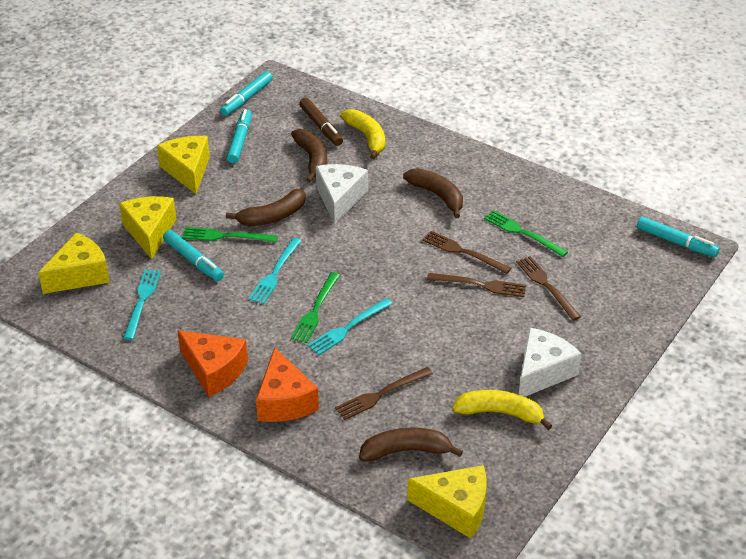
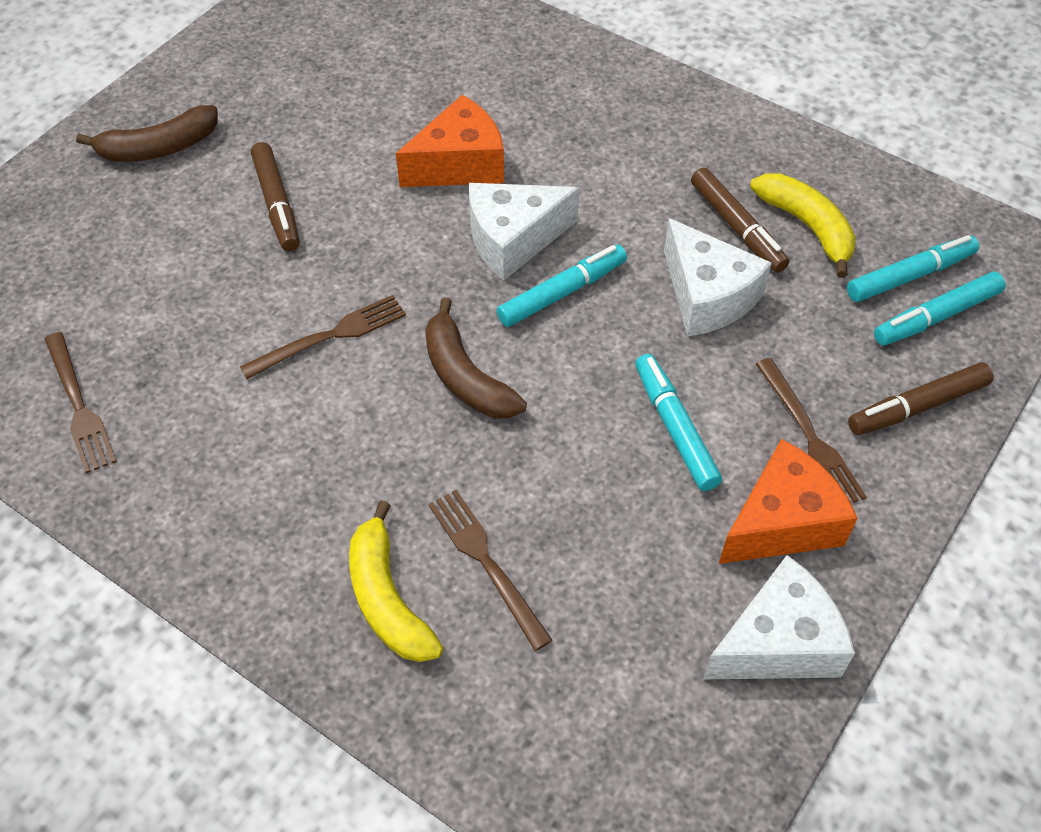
brown banana: 4 -> 2
brown marker: 1 -> 3
green fork: 3 -> 0
turquoise fork: 3 -> 0
white cheese: 2 -> 3
yellow cheese: 4 -> 0

